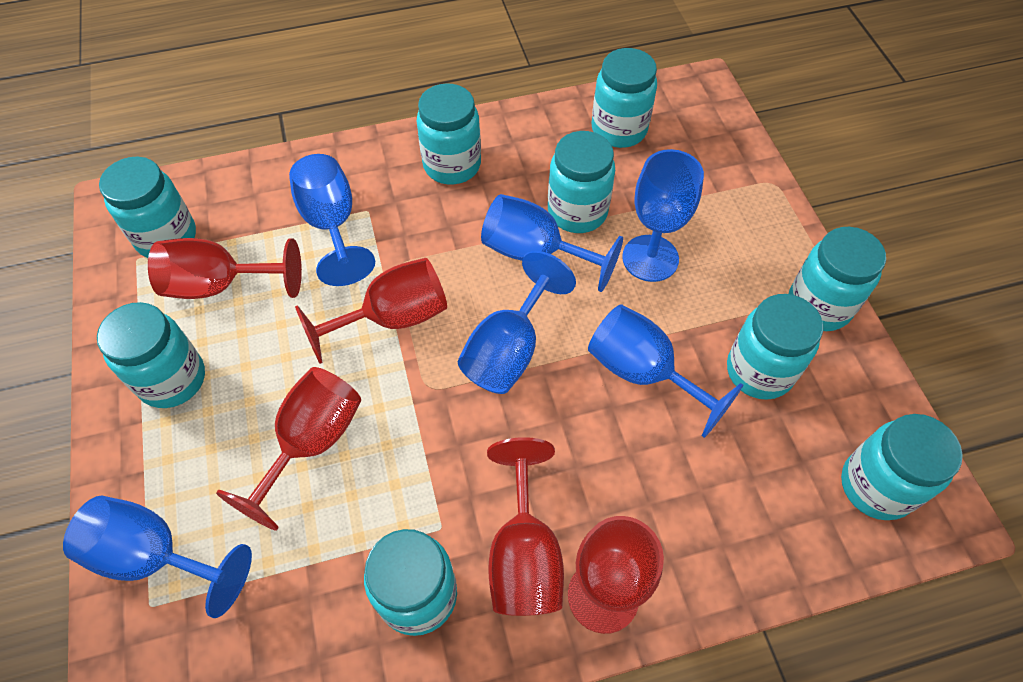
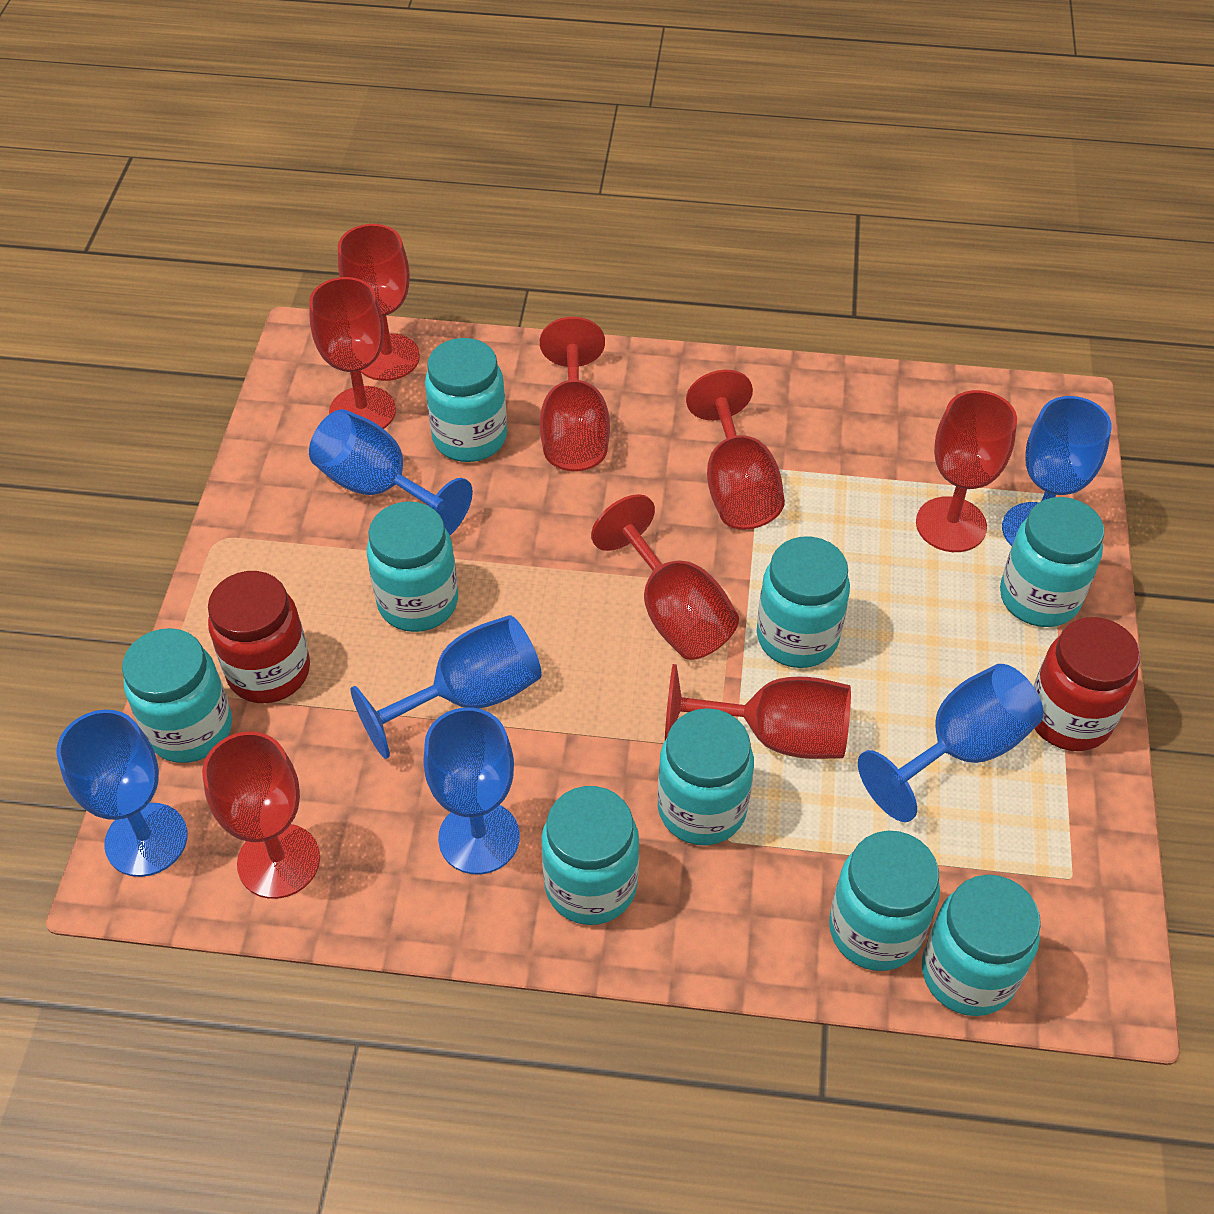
red goblet: 5 -> 8
red jar: 0 -> 2

